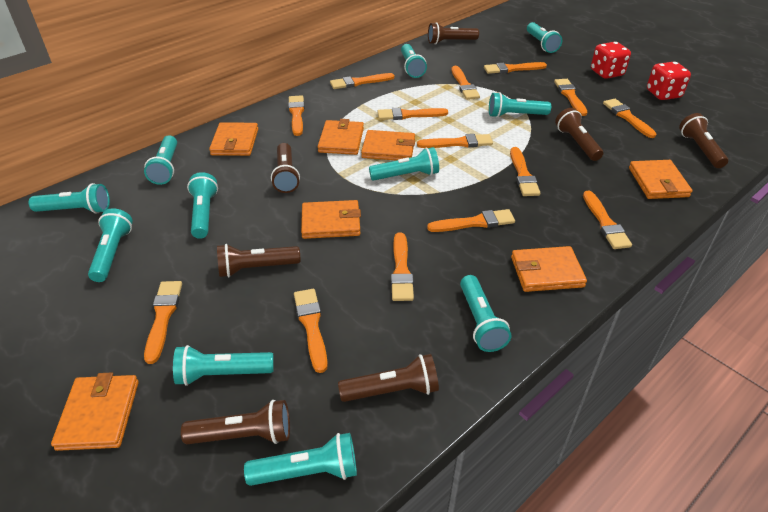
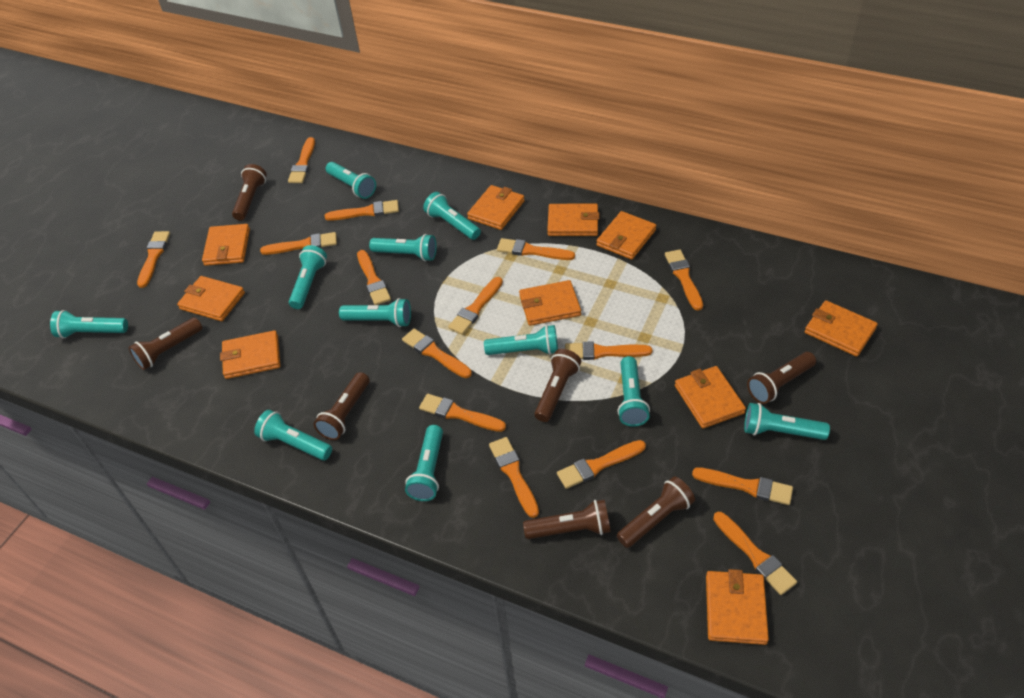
orange brush: 14 -> 15
orange wallet: 7 -> 10
red dice: 2 -> 0

